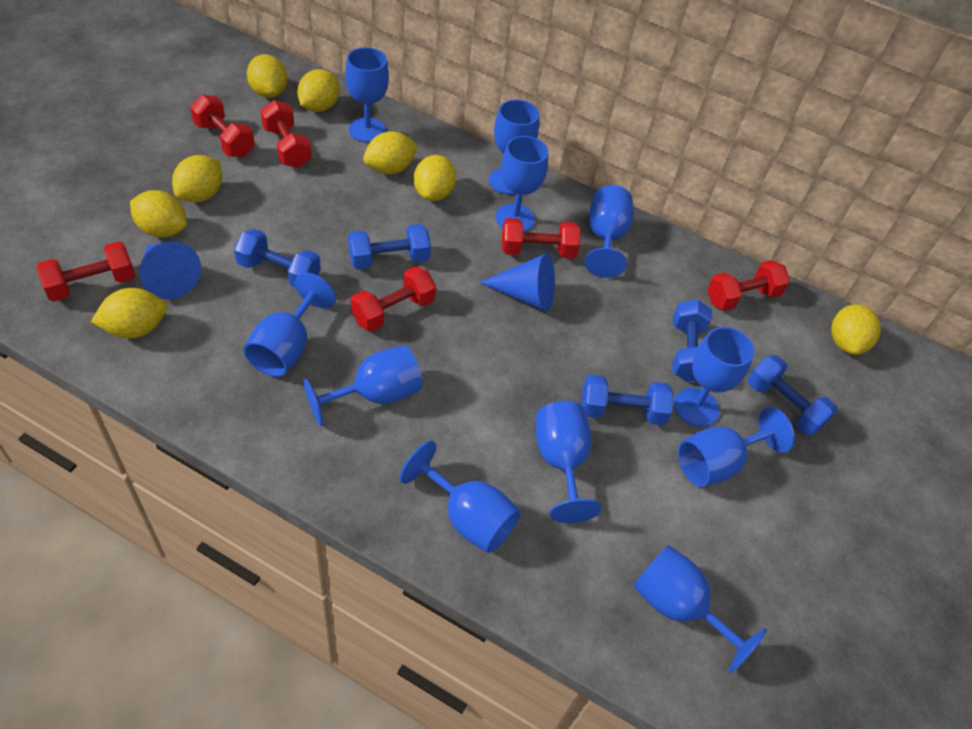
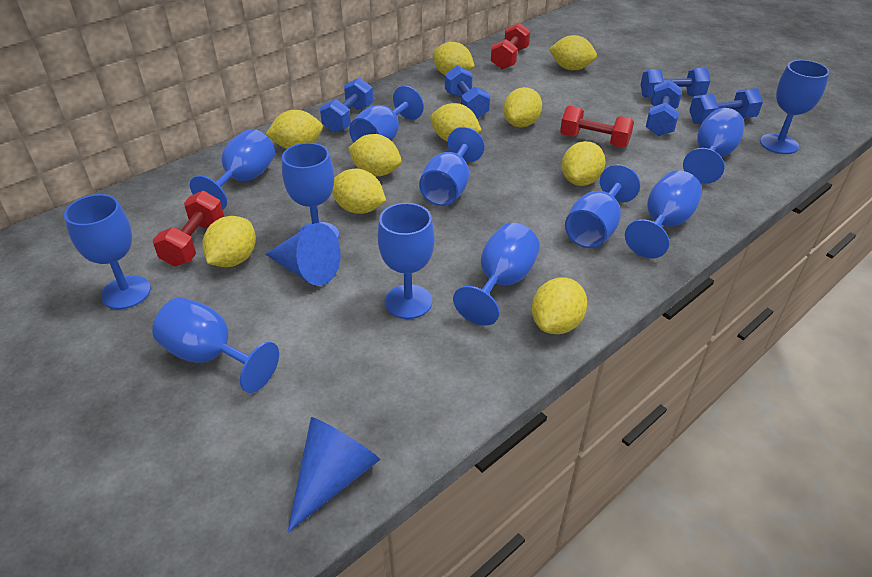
blue goblet: 11 -> 12
red dumbbell: 6 -> 3
yellow lemon: 8 -> 10

